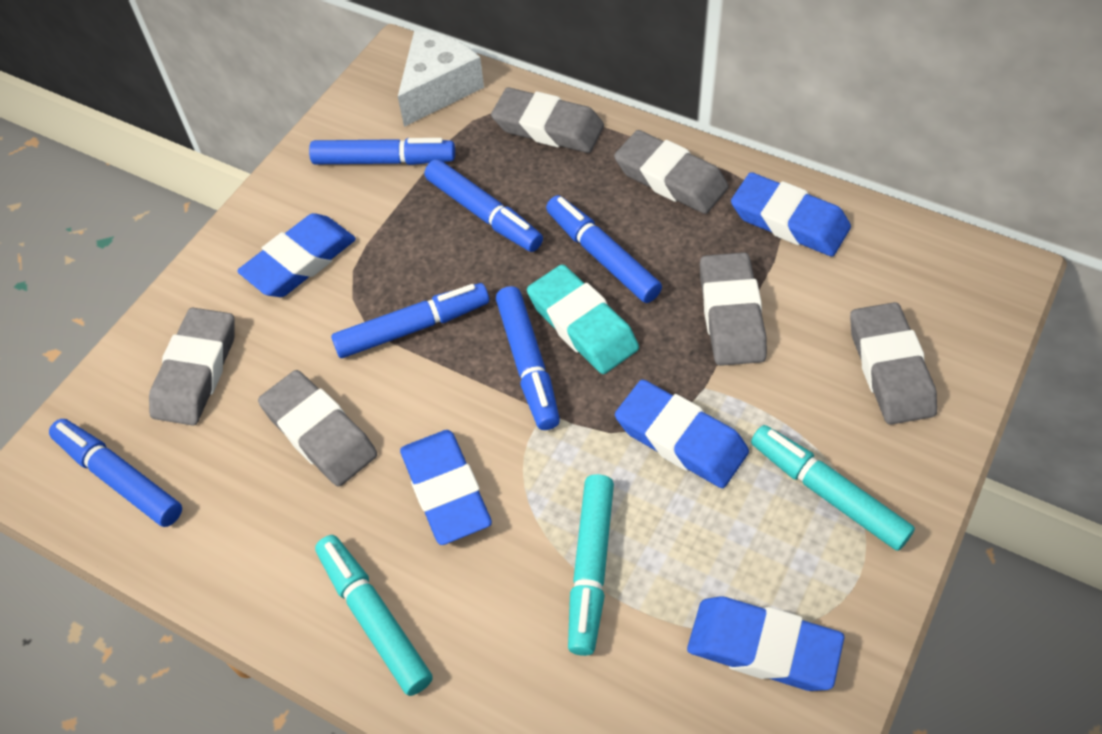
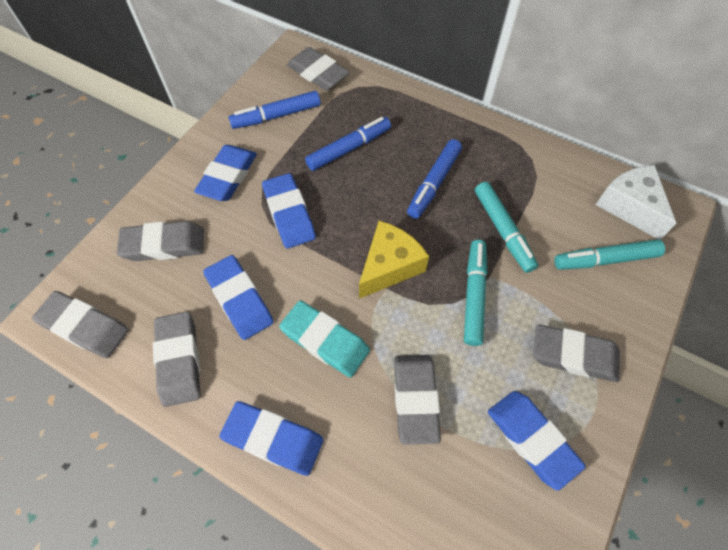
blue marker: 6 -> 3
yellow cheese: 0 -> 1

